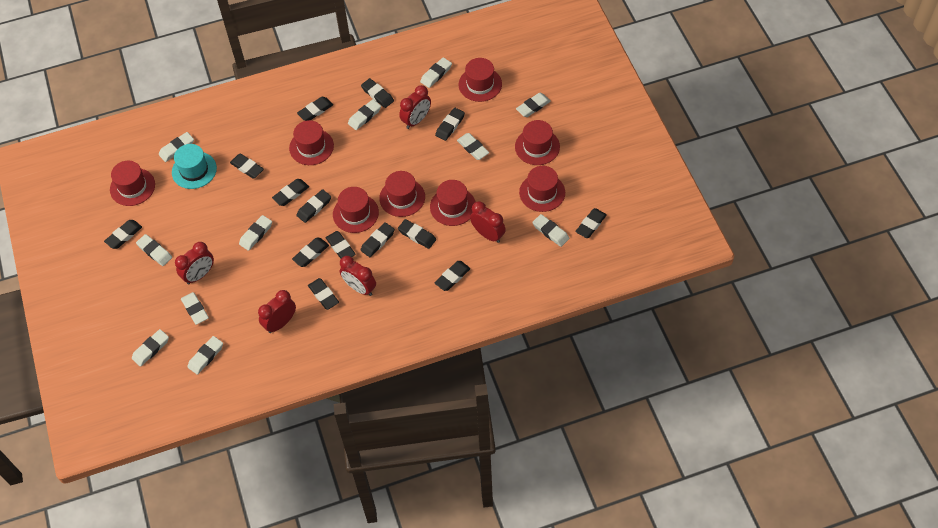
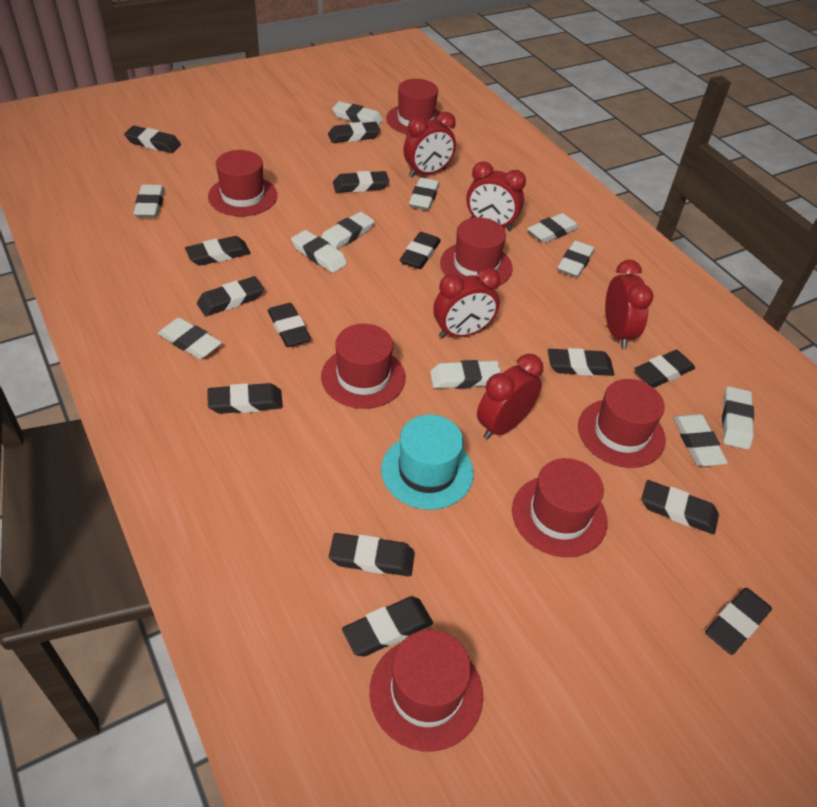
red hat: 8 -> 7

